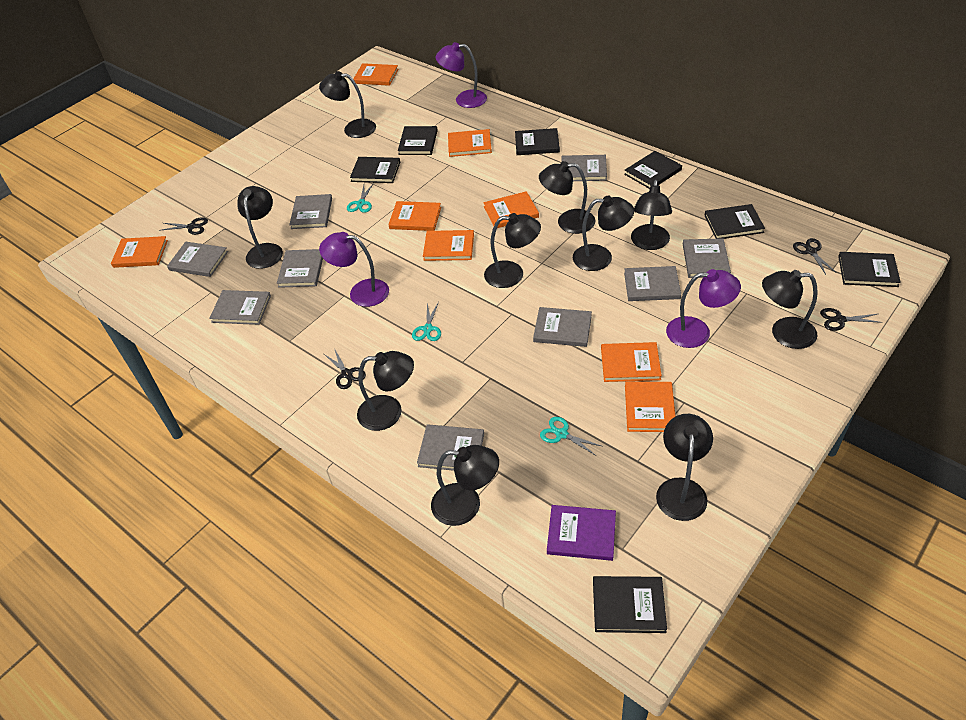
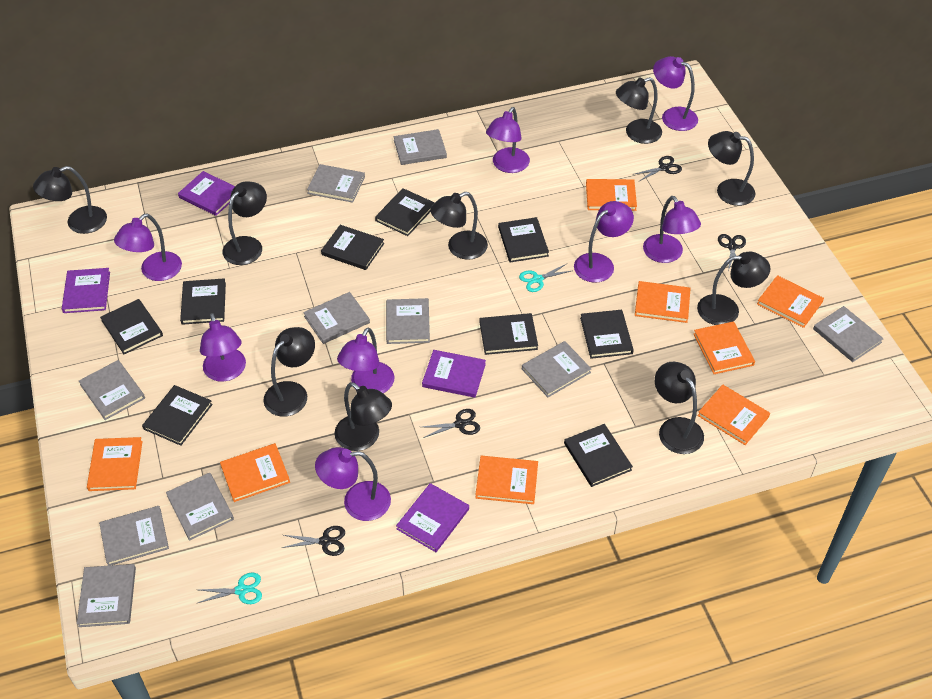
black book: 7 -> 9
black lamp: 10 -> 9
grey book: 9 -> 10
purple book: 1 -> 4
purple lamp: 3 -> 8
turquoise scissors: 3 -> 2

